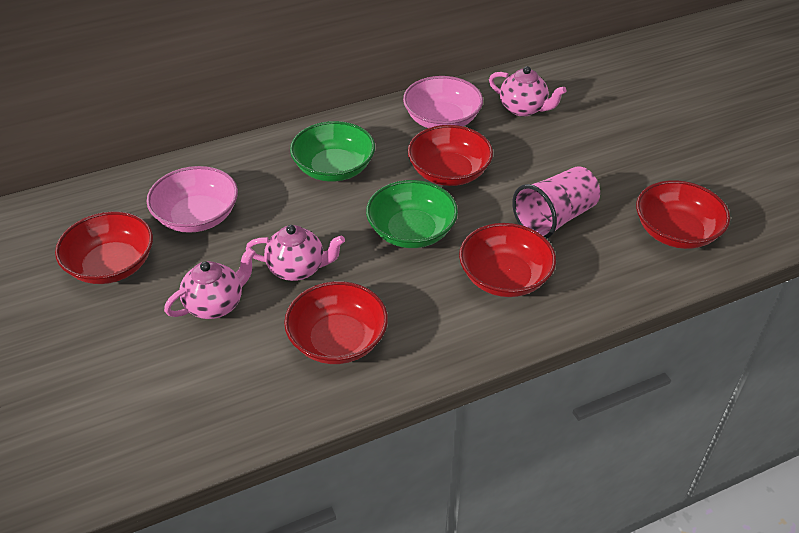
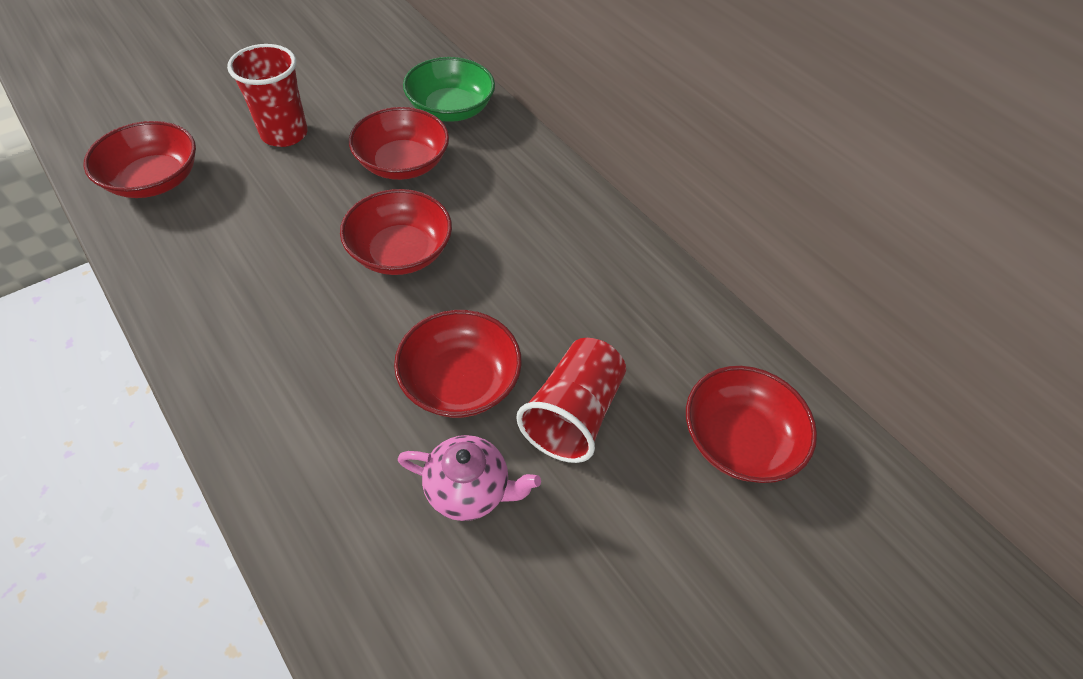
green bowl: 2 -> 1
pink bowl: 2 -> 0
pink cup: 1 -> 0
pink teapot: 3 -> 1
red cup: 0 -> 2

